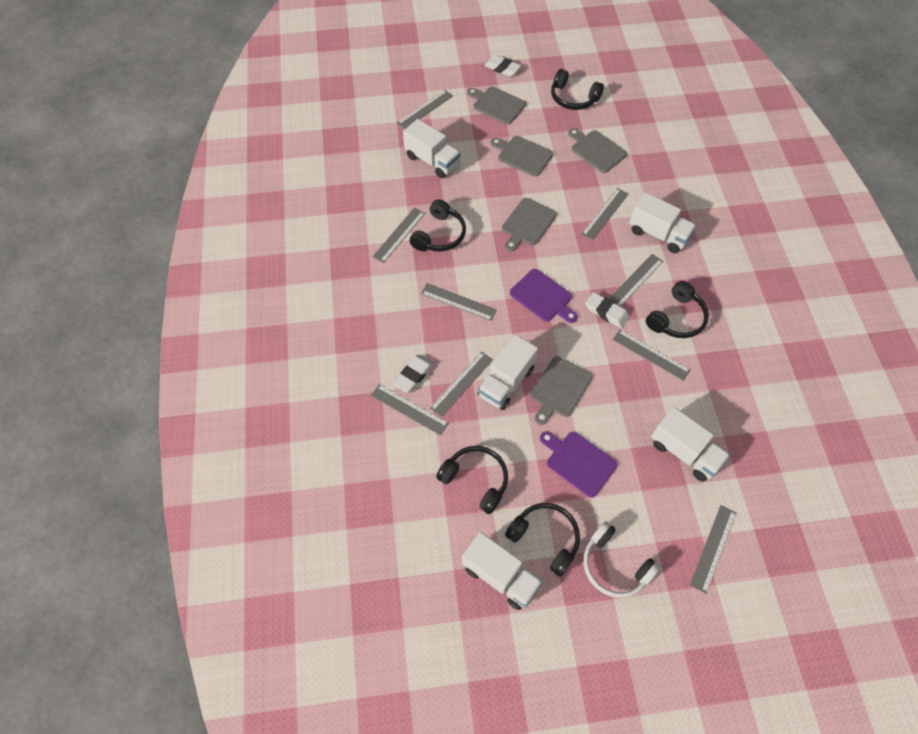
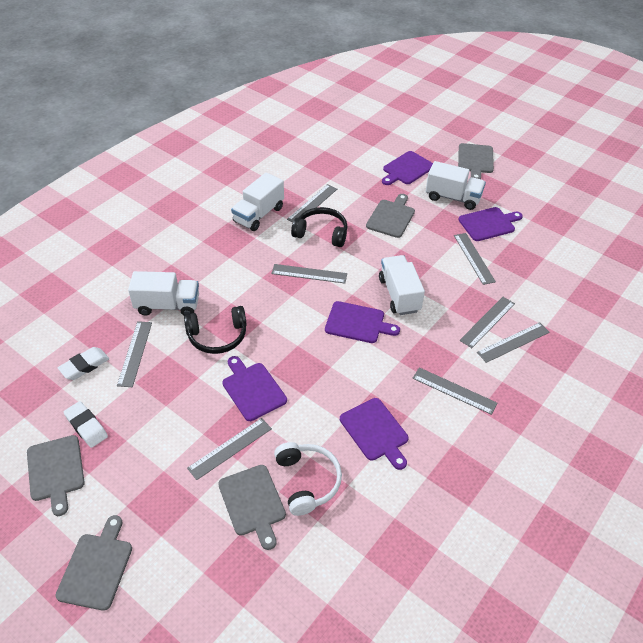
black headphones: 5 -> 2
grey ruler: 9 -> 8
purple cutting board: 2 -> 5
white eraser: 3 -> 2
white truck: 5 -> 4

